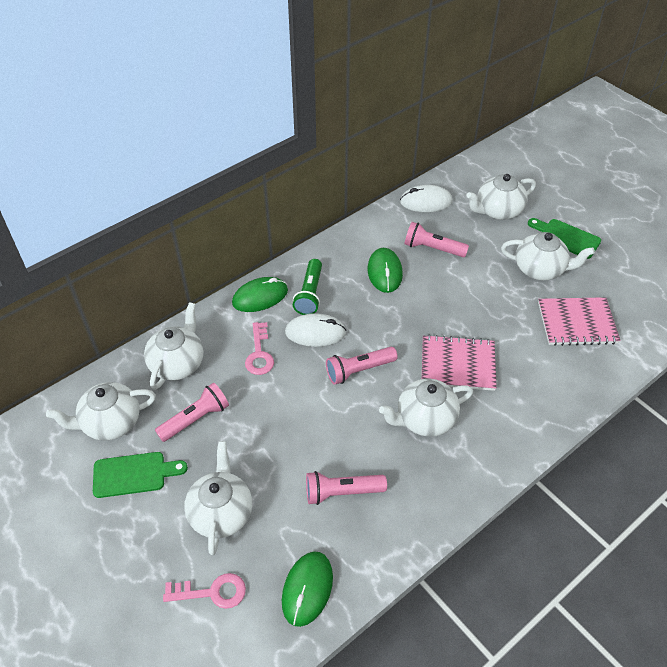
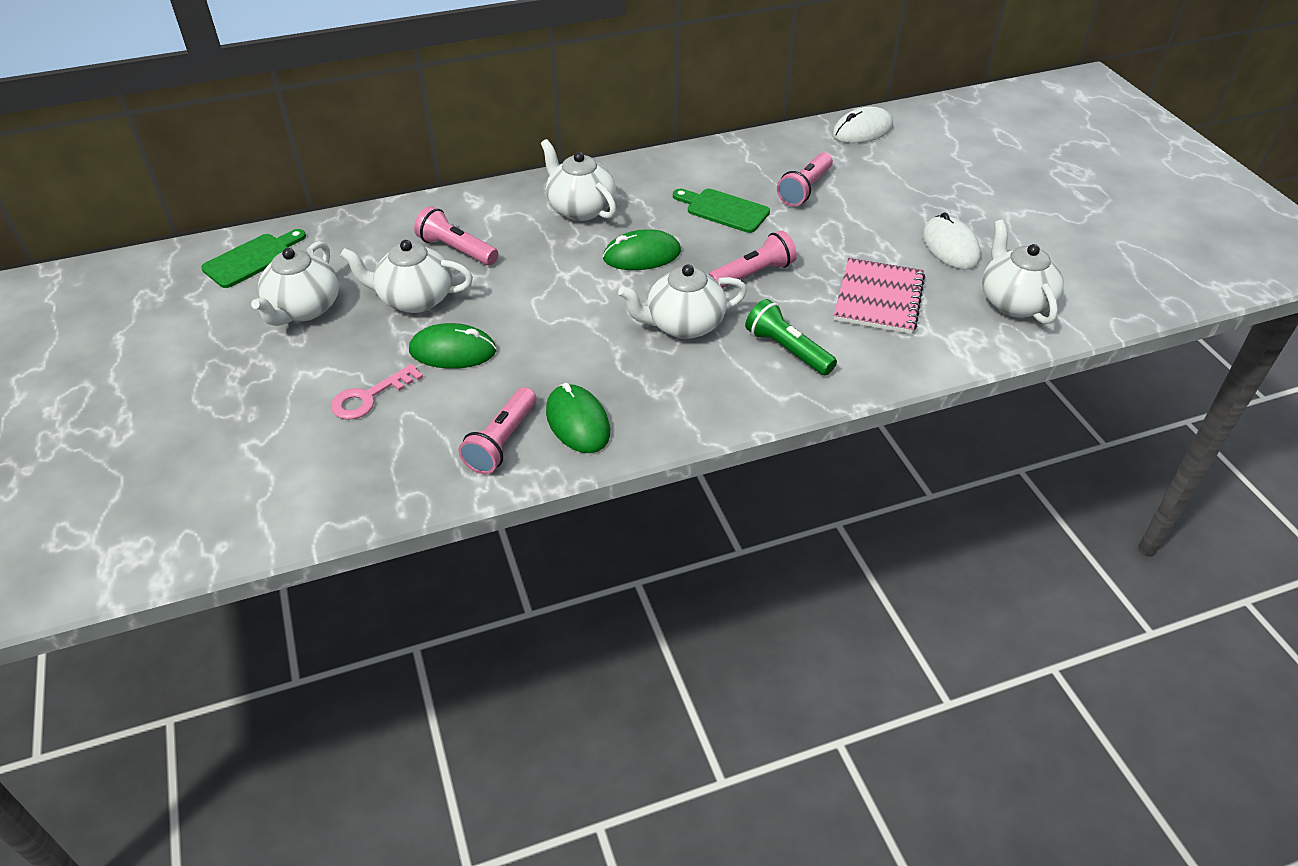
pink key: 2 -> 1
pink notebook: 2 -> 1
white teapot: 6 -> 5

